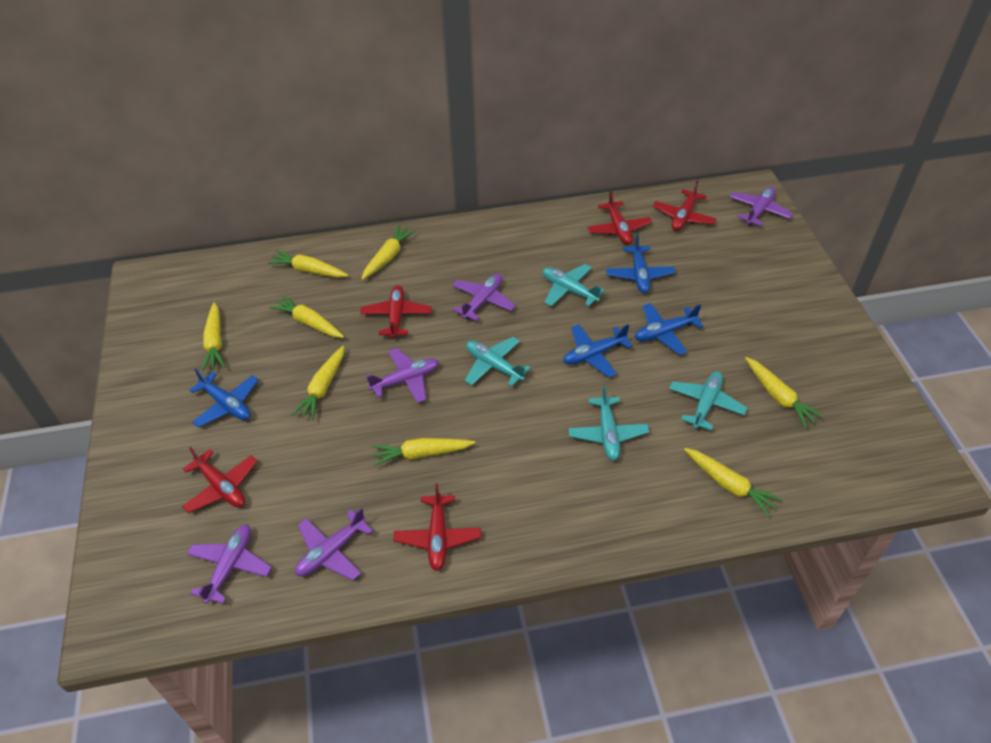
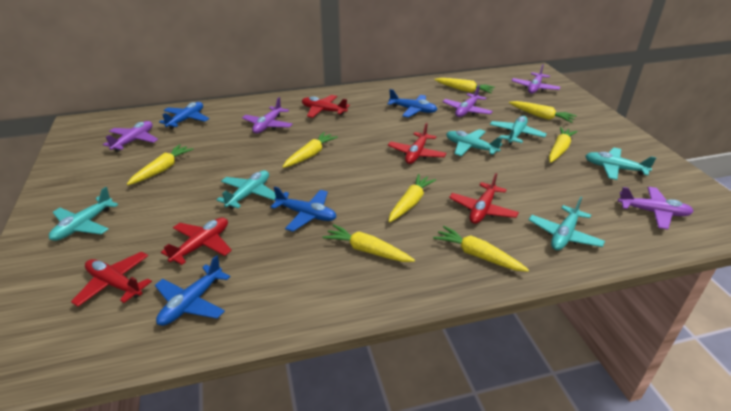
turquoise plane: 4 -> 6

